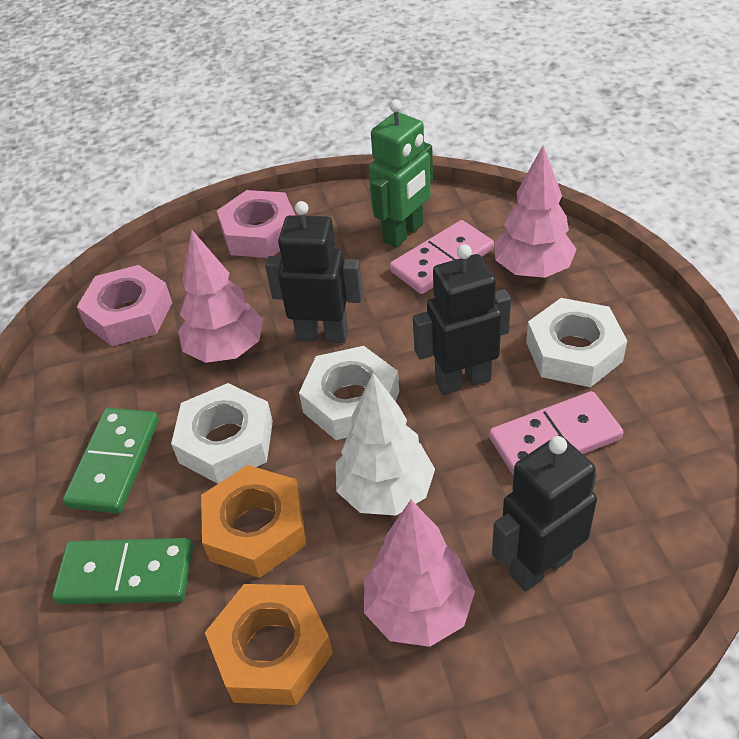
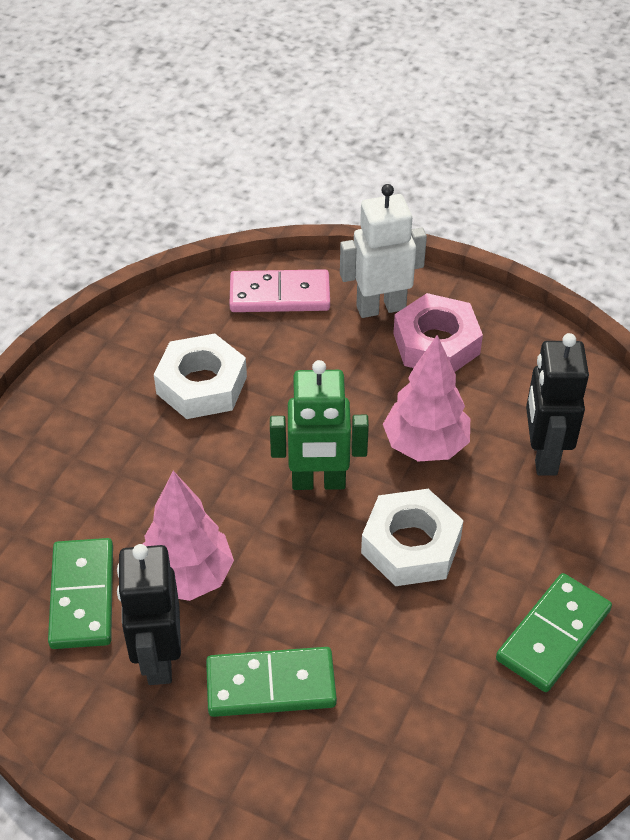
black robot: 3 -> 2
green domino: 2 -> 3
orange nut: 2 -> 0
pink domino: 2 -> 1
pink nut: 2 -> 1
pink tree: 3 -> 2
white nut: 3 -> 2
white robot: 0 -> 1
white tree: 1 -> 0

